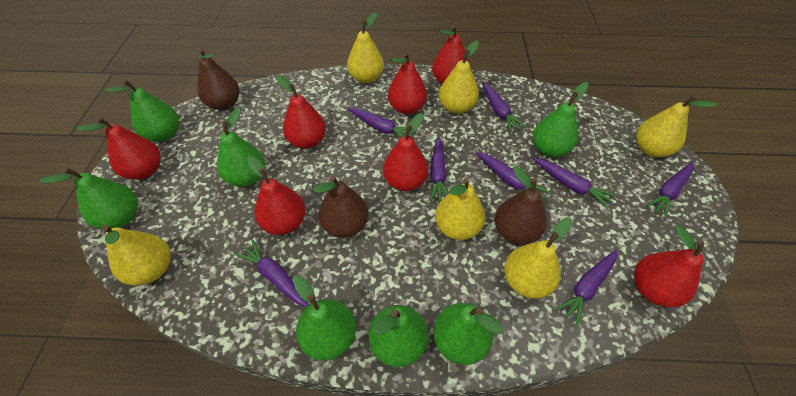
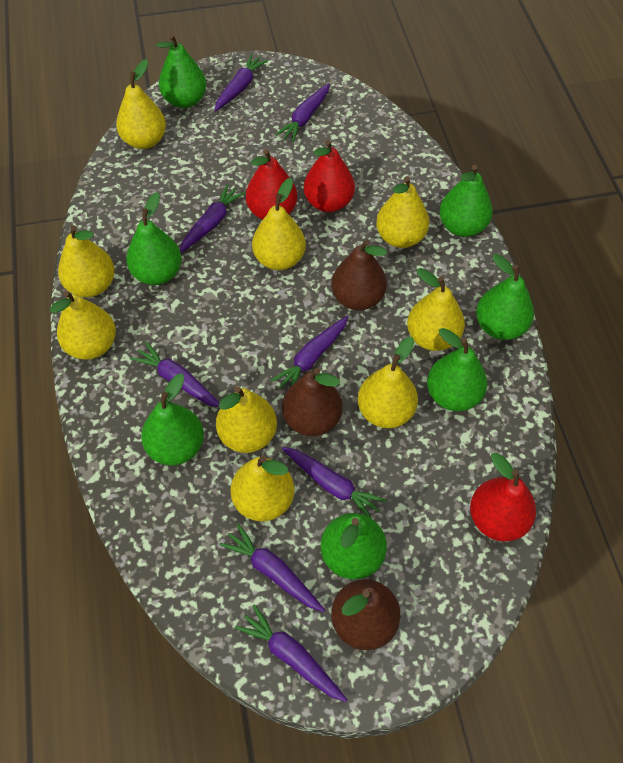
red pear: 7 -> 3
yellow pear: 6 -> 9

